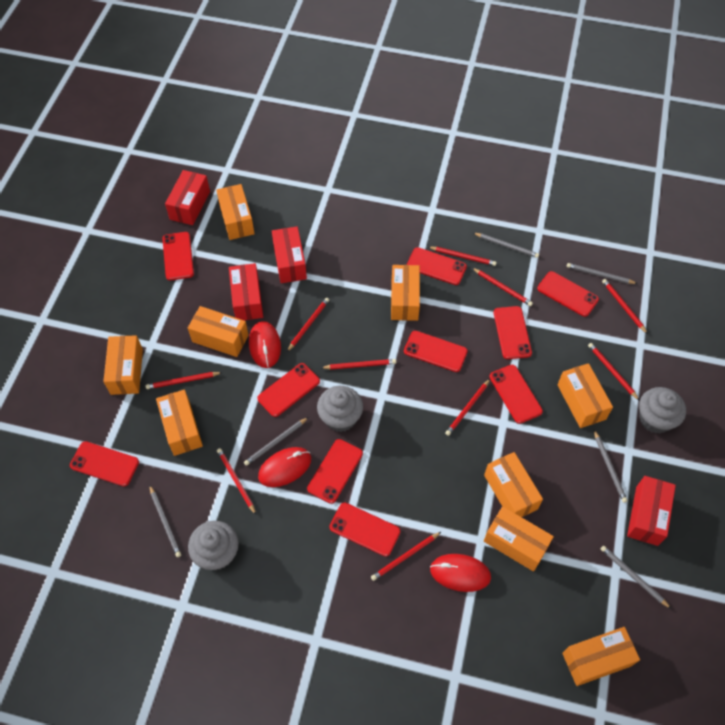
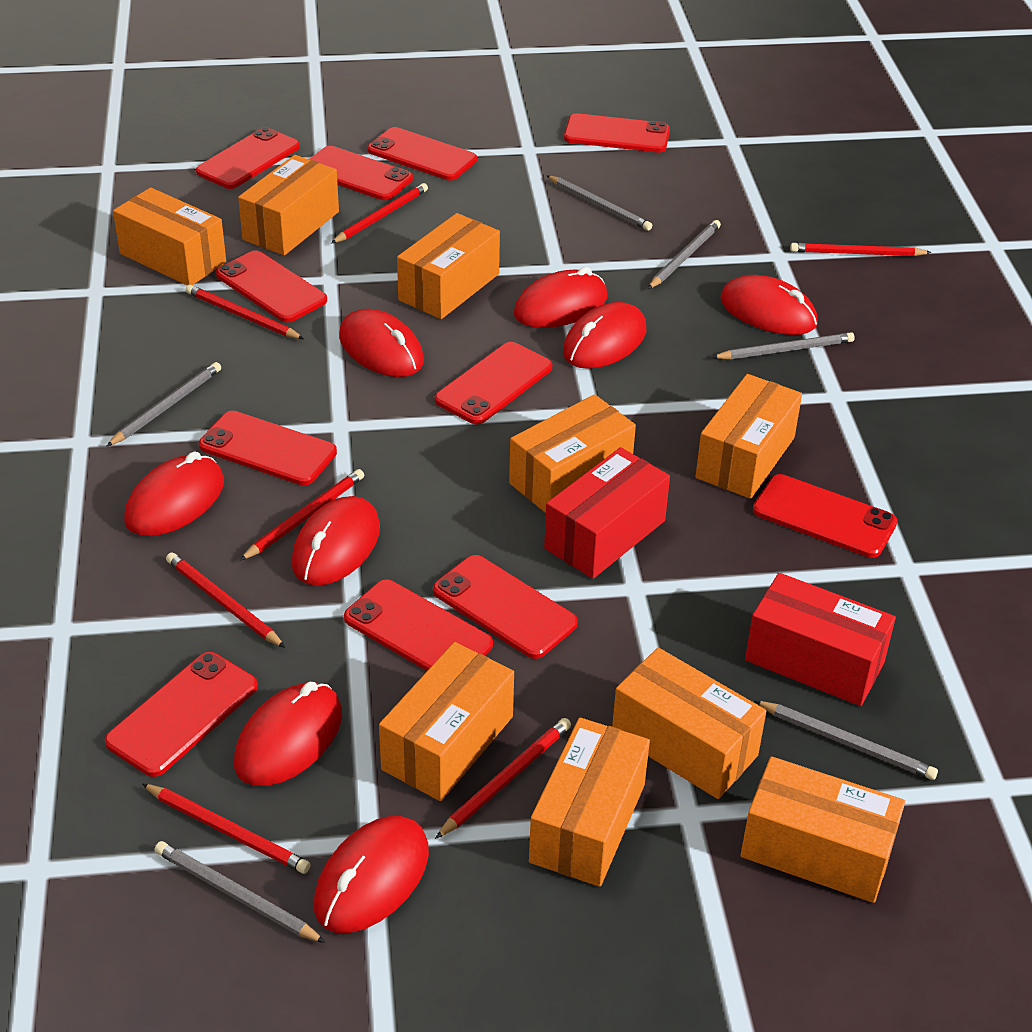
grey cupcake: 3 -> 0
red box: 4 -> 2
red mouse: 3 -> 8
red pencil: 10 -> 7
red phone: 10 -> 11

